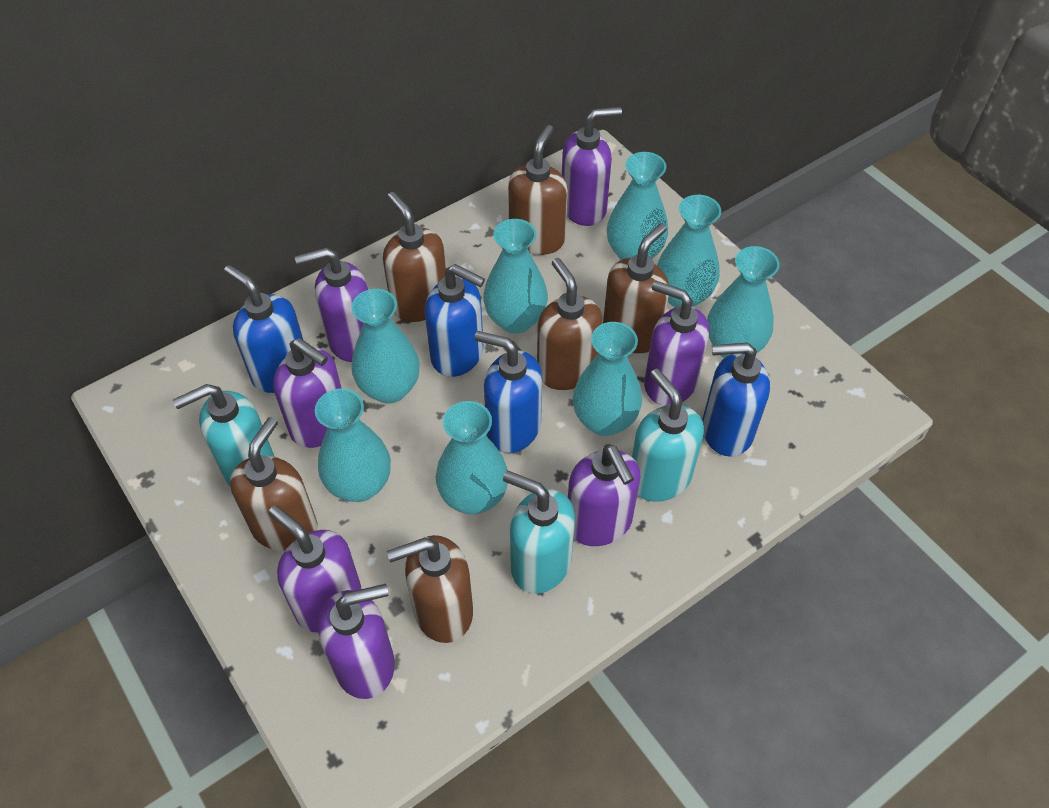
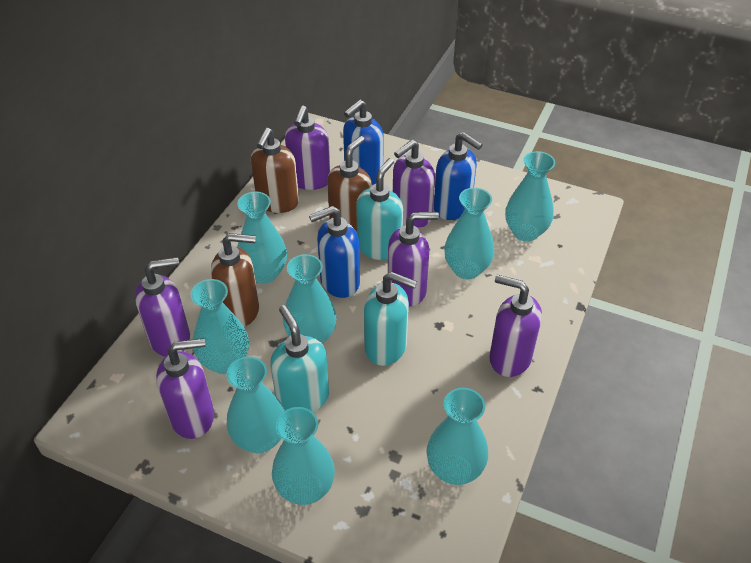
blue soap dispenser: 4 -> 3
brown soap dispenser: 6 -> 3
purple soap dispenser: 7 -> 6

